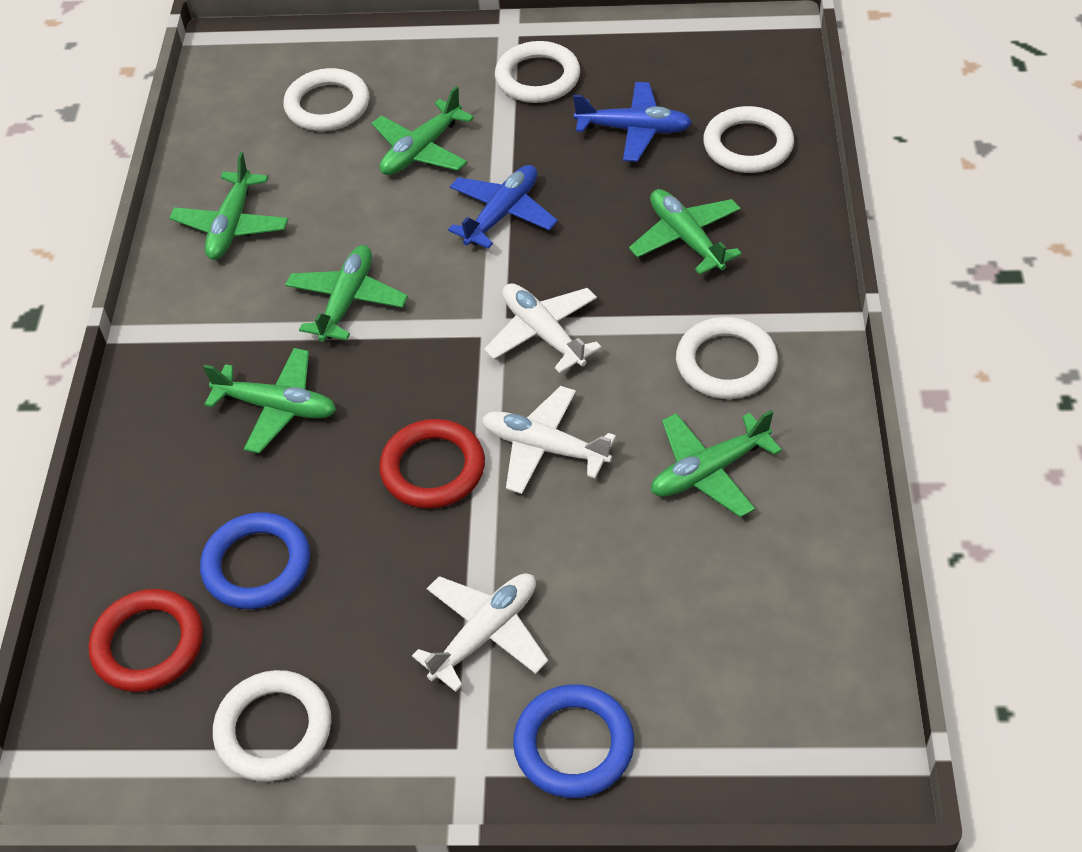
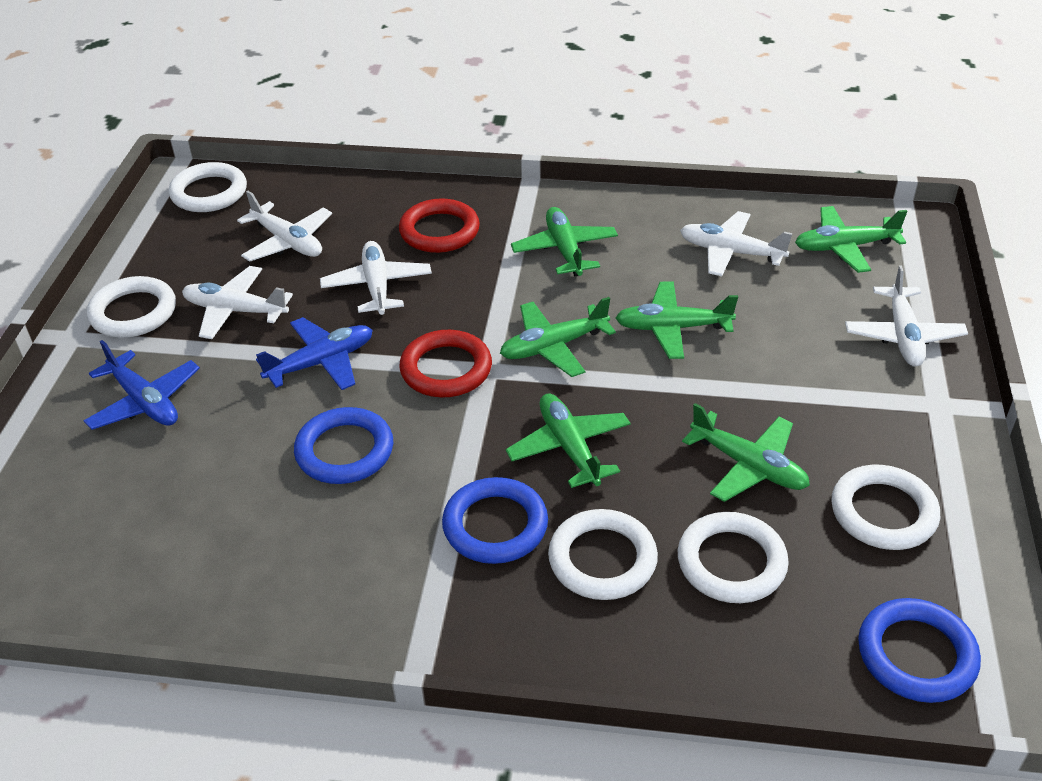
blue ring: 2 -> 3
white plane: 3 -> 5

